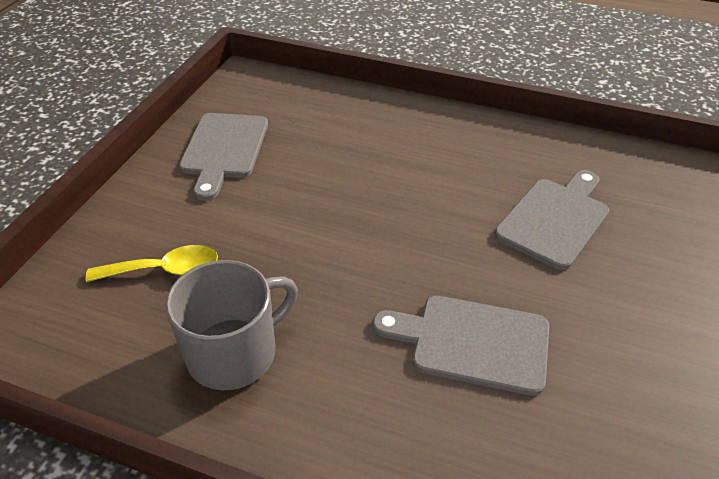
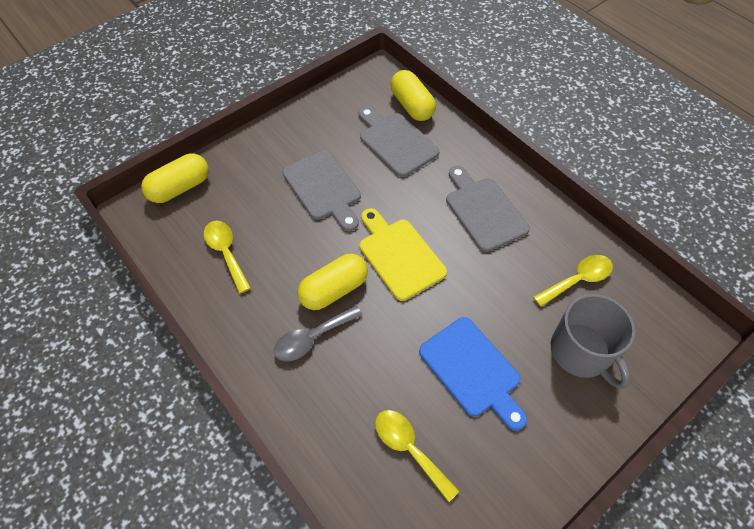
blue cutting board: 0 -> 1
grey spoon: 0 -> 1
yellow capsule: 0 -> 3
yellow cutting board: 0 -> 1
yellow spoon: 1 -> 3

